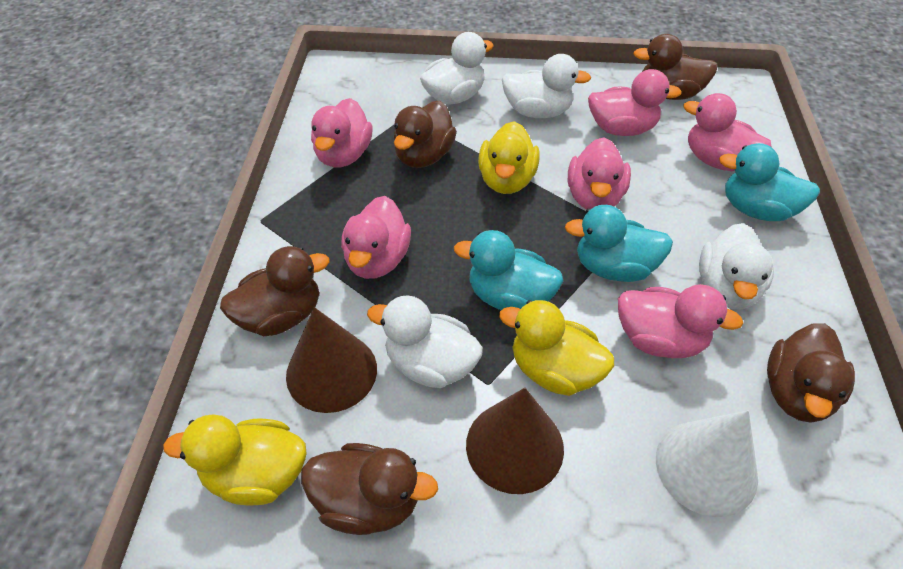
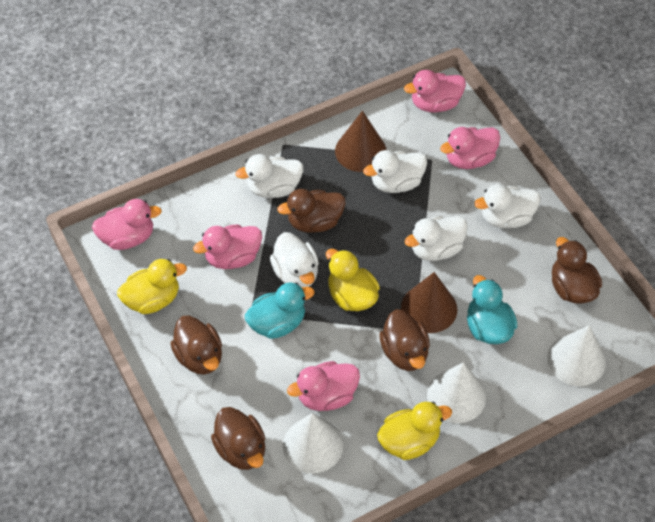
pink duck: 6 -> 5
turquoise duck: 3 -> 2
white cone: 1 -> 3
white duck: 4 -> 5

